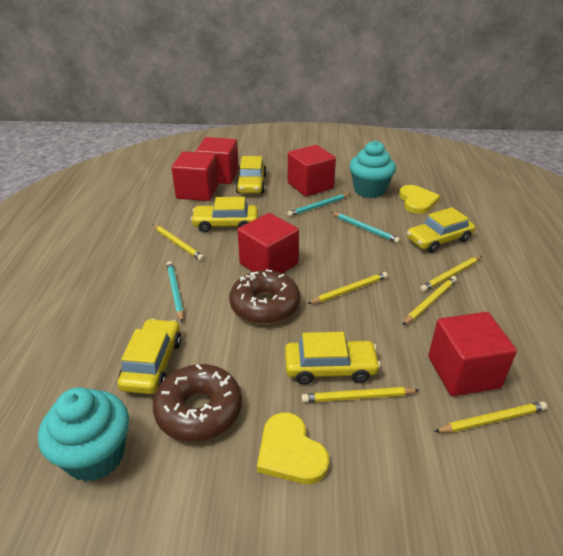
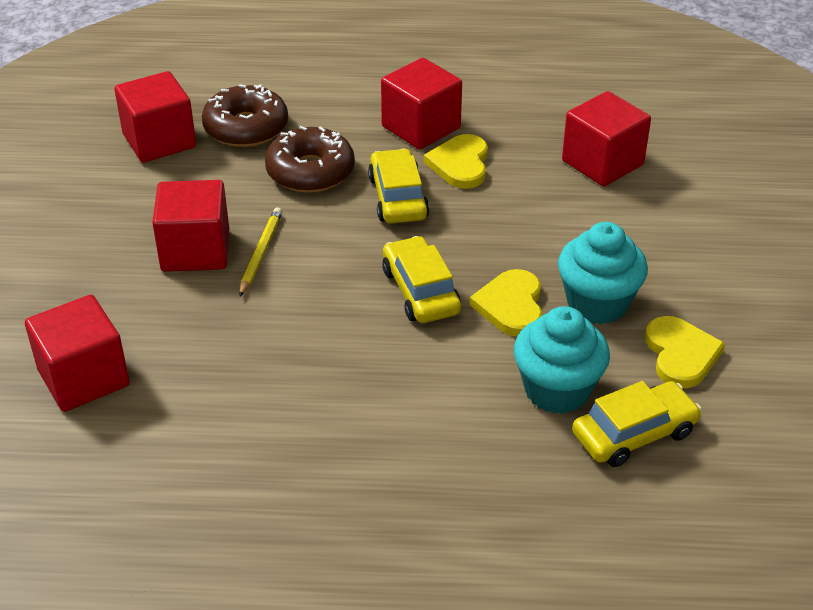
turquoise pencil: 3 -> 0
yellow car: 5 -> 3
yellow heart: 2 -> 3
yellow pencil: 6 -> 1

